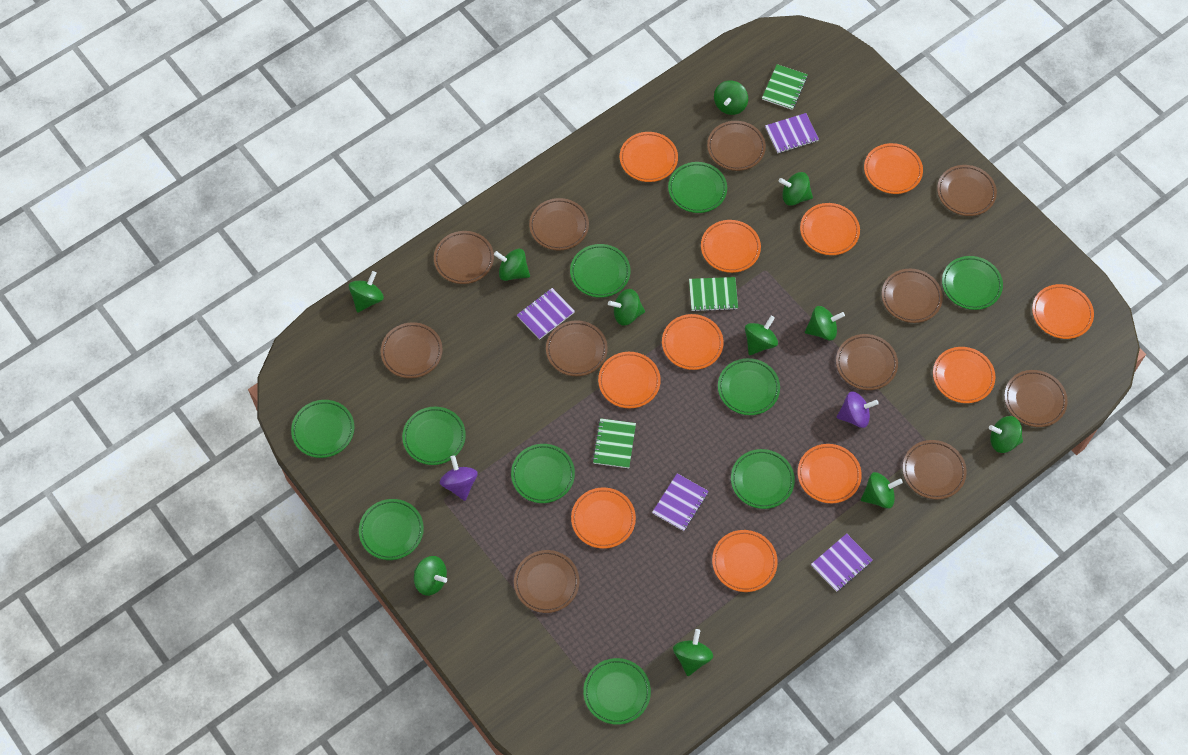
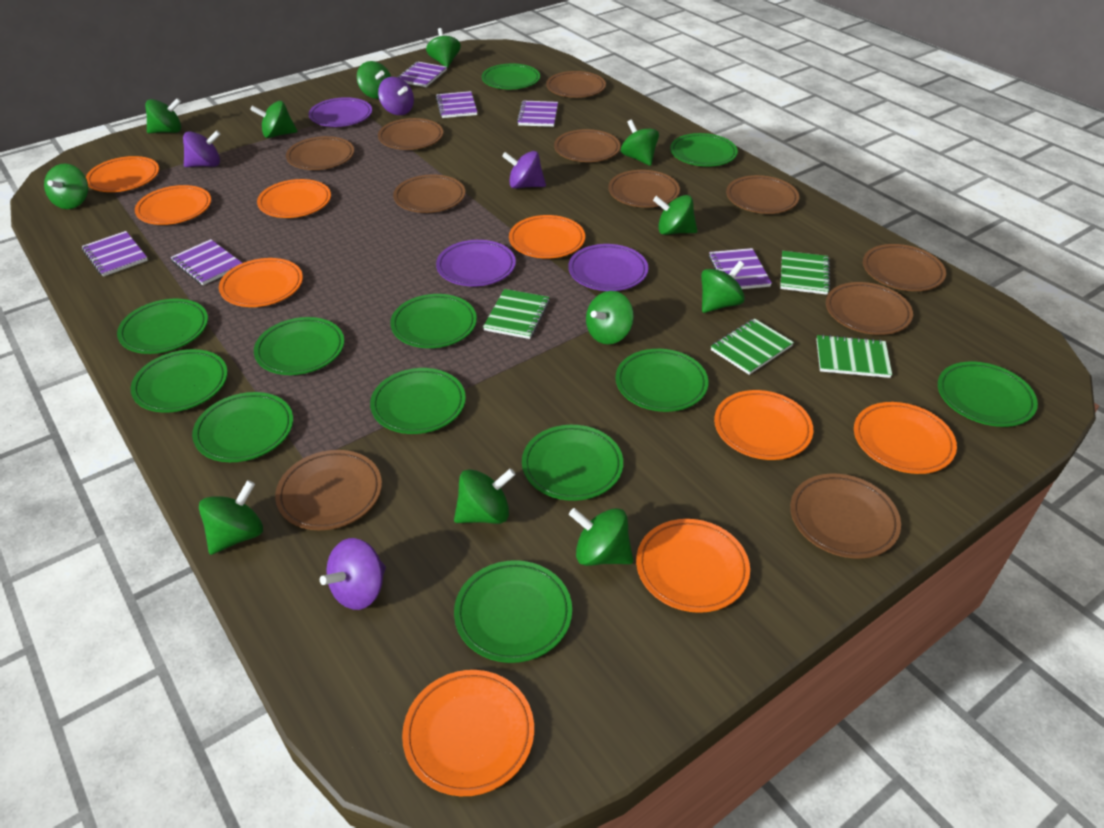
green notebook: 3 -> 4
green plate: 10 -> 12
green spinning top: 11 -> 12
orange plate: 11 -> 9
purple notebook: 4 -> 6
purple plate: 0 -> 3
purple spinning top: 2 -> 4

